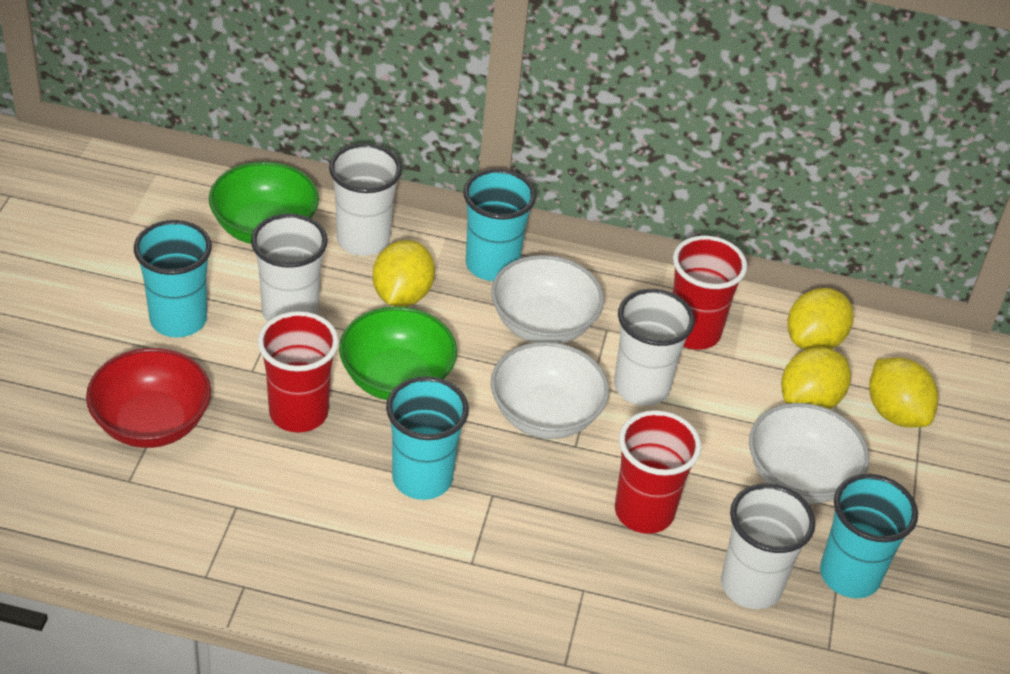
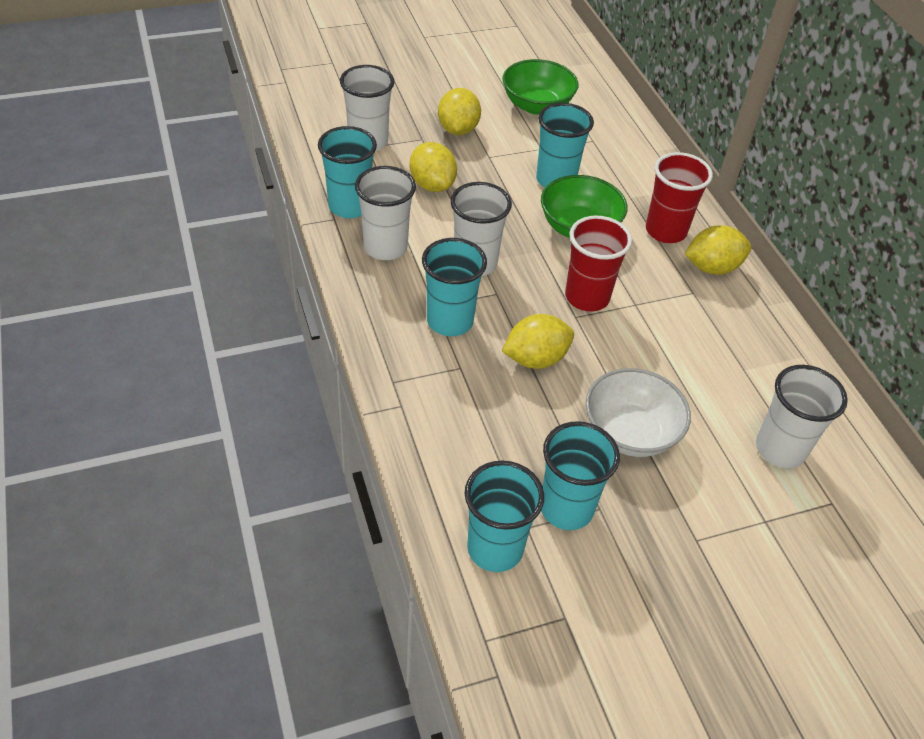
red bowl: 1 -> 0
red cup: 3 -> 2
turquoise cup: 4 -> 5
white bowl: 3 -> 1

